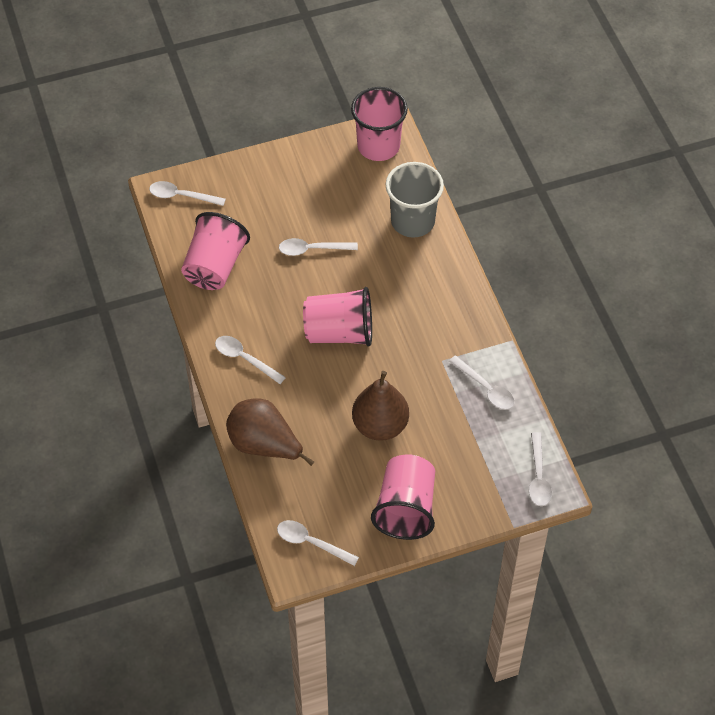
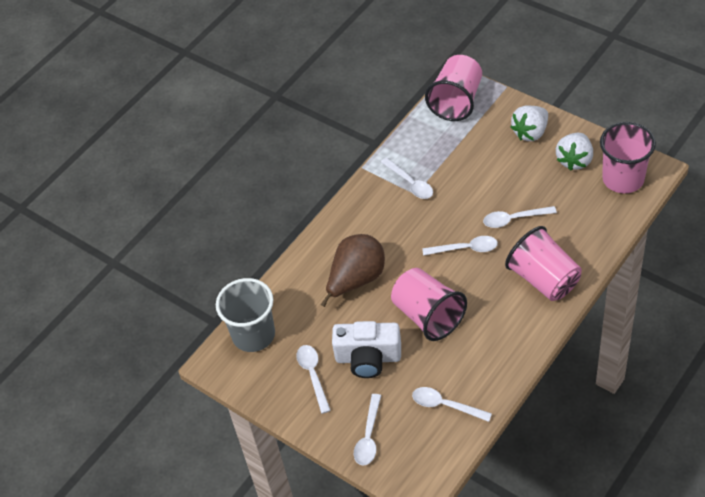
brown pear: 2 -> 1
white camera: 0 -> 1
white strawberry: 0 -> 2

